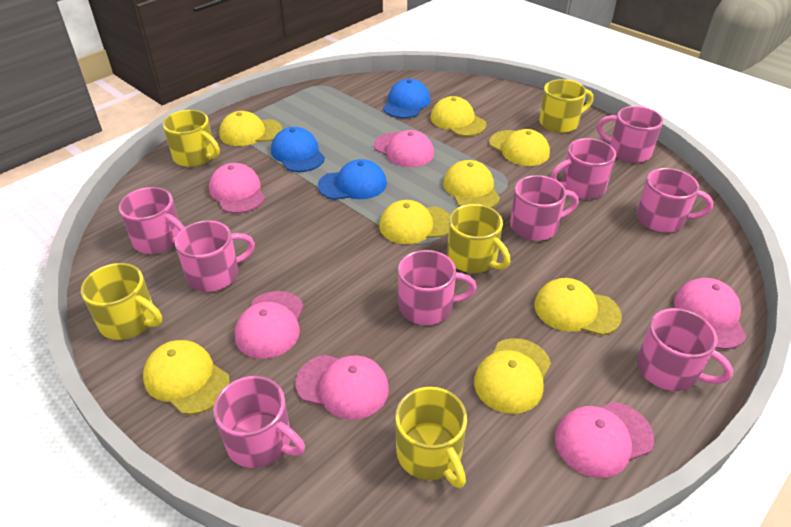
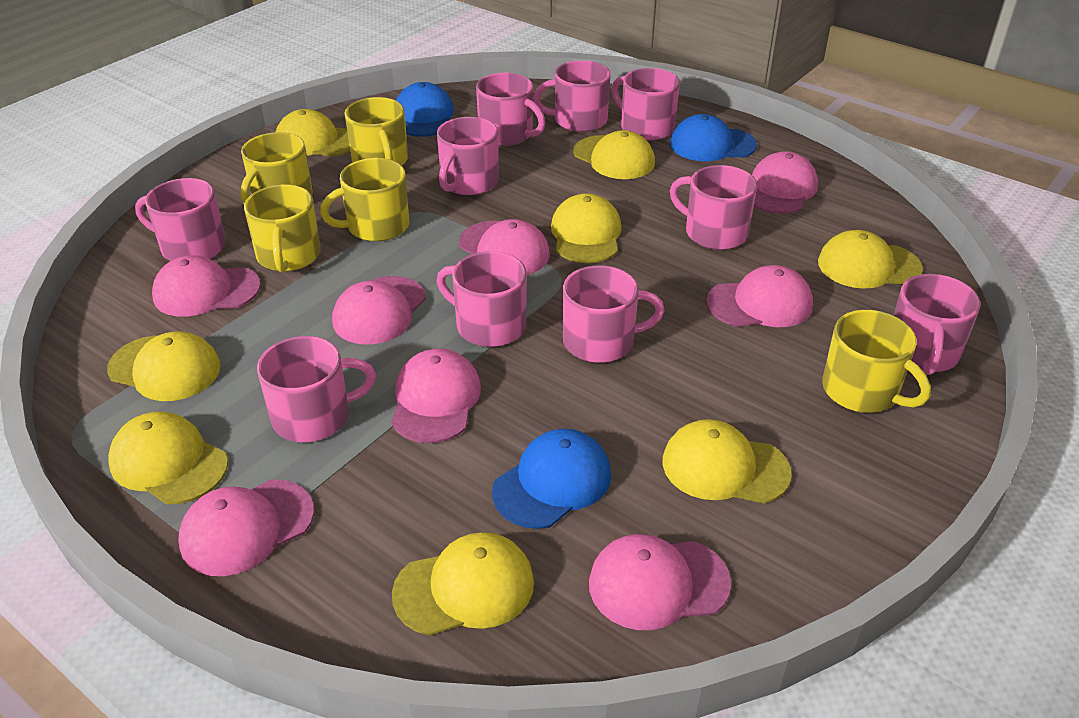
pink cap: 6 -> 8
pink mug: 9 -> 10

